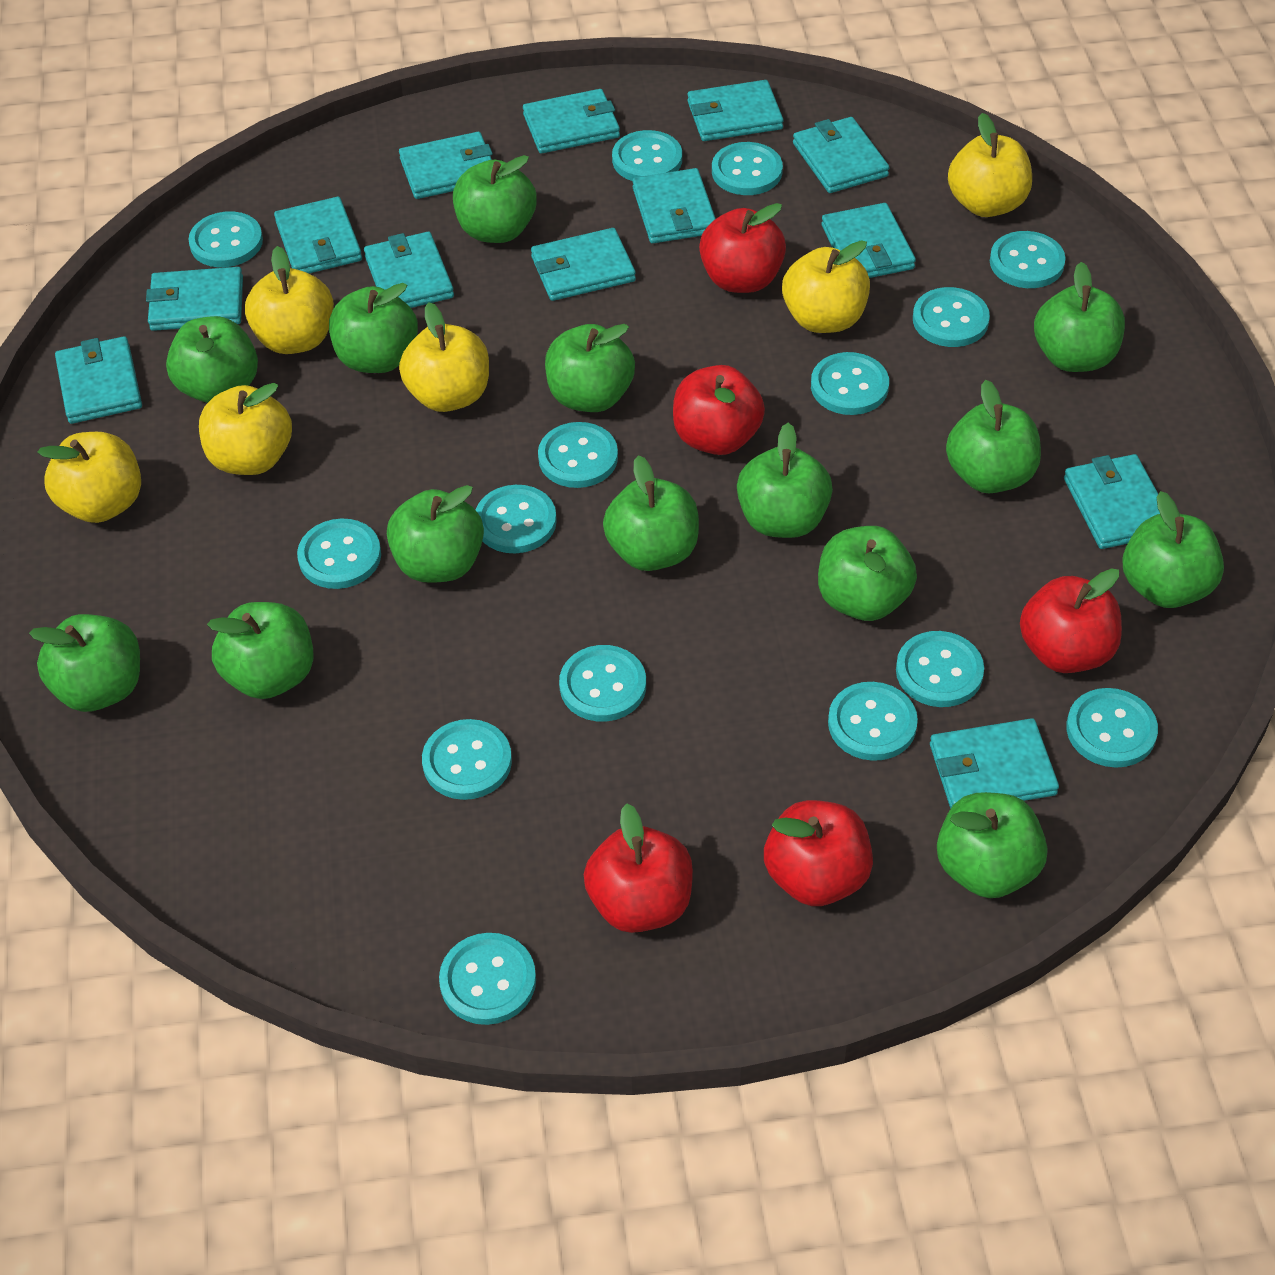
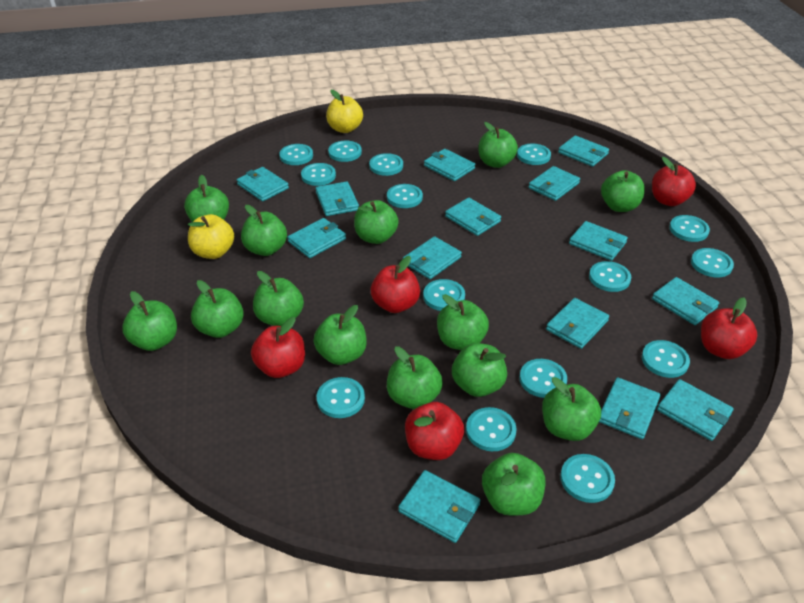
turquoise wallet: 13 -> 14
yellow apple: 6 -> 2

